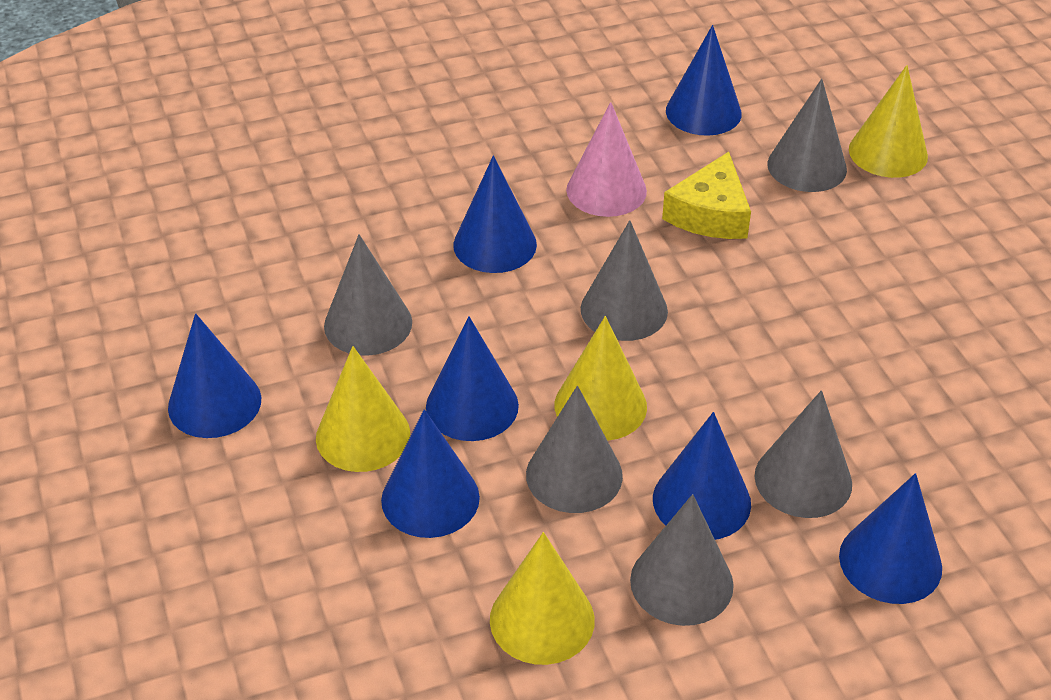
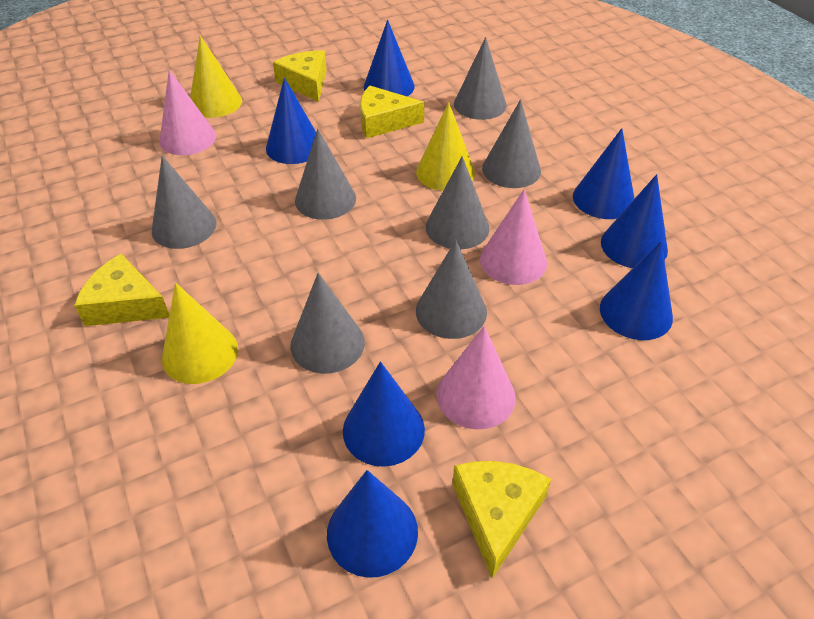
grey cone: 6 -> 7
pink cone: 1 -> 3
yellow cheese: 1 -> 4
yellow cone: 4 -> 3

